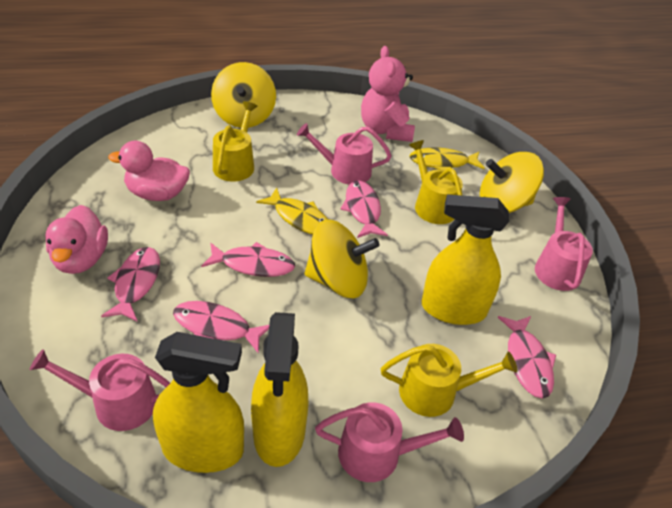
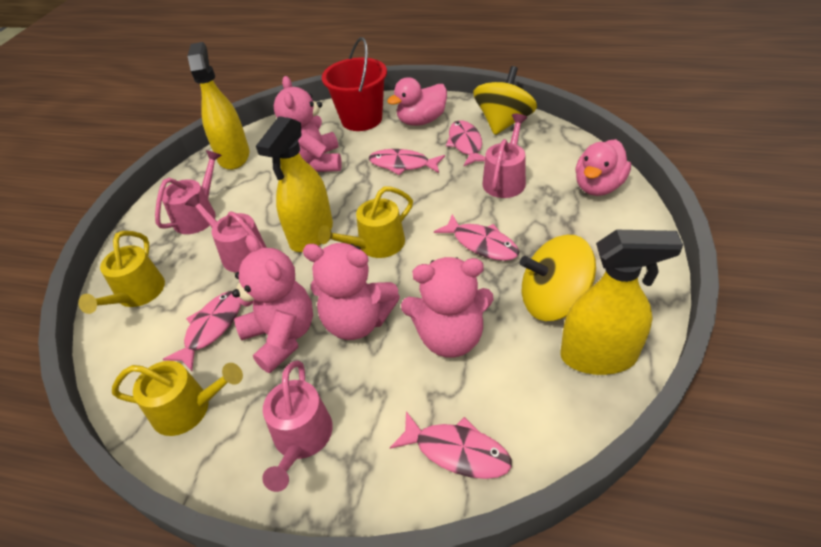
pink teddy bear: 1 -> 4
red bucket: 0 -> 1
yellow fish: 2 -> 0
yellow spinning top: 3 -> 2

